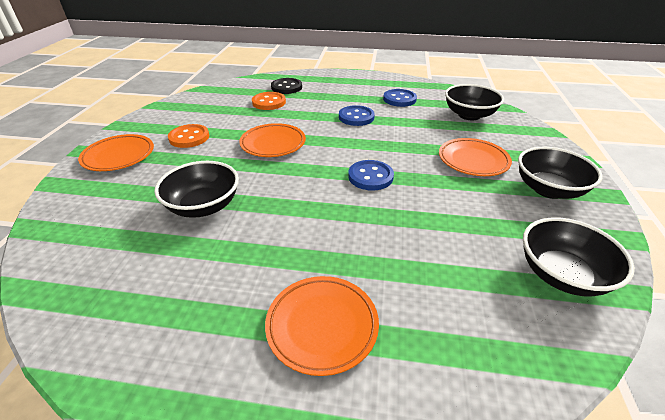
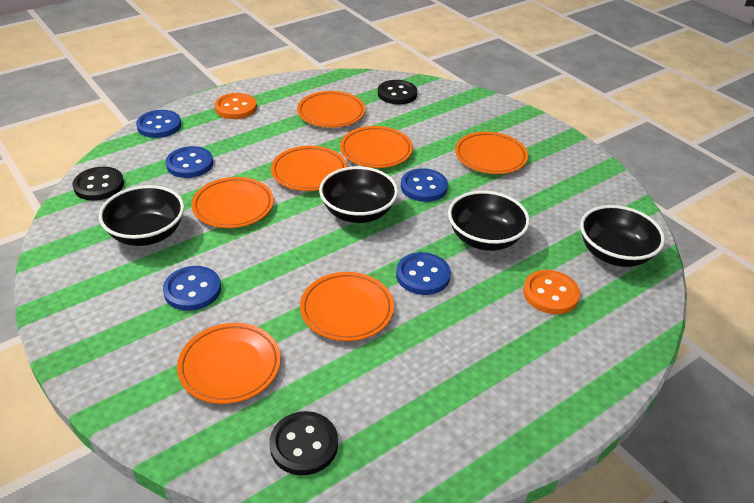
black button: 1 -> 3
blue button: 3 -> 5
orange plate: 4 -> 7

